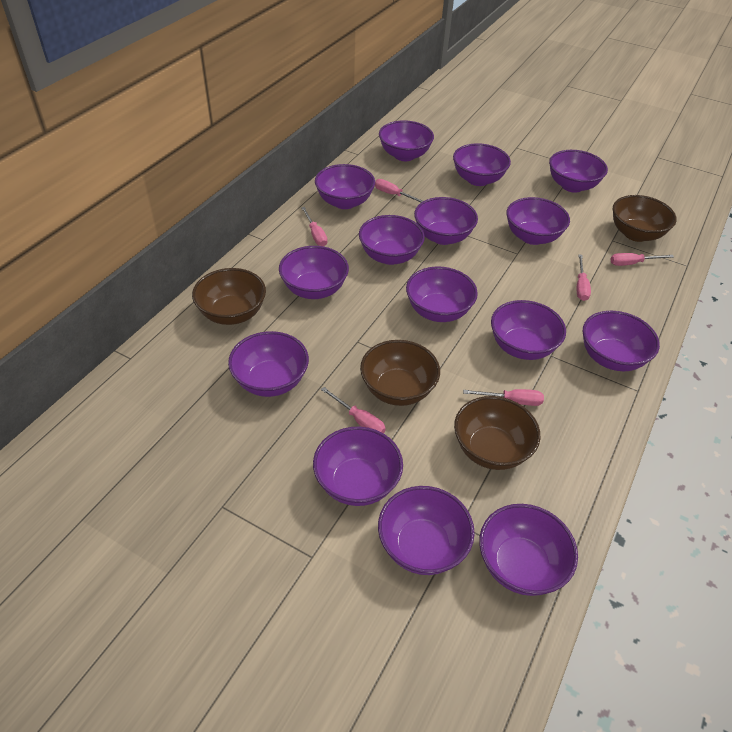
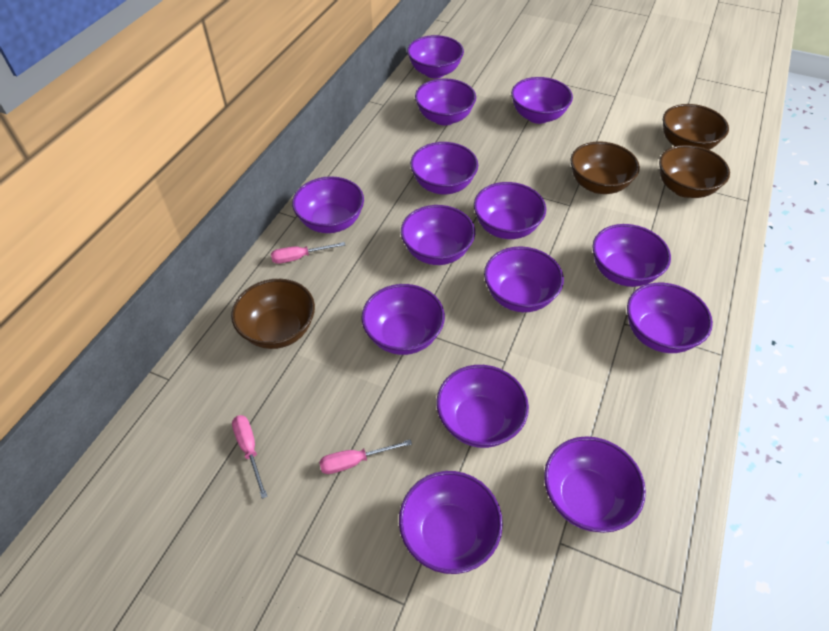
pink screwdriver: 6 -> 3
purple bowl: 15 -> 14

